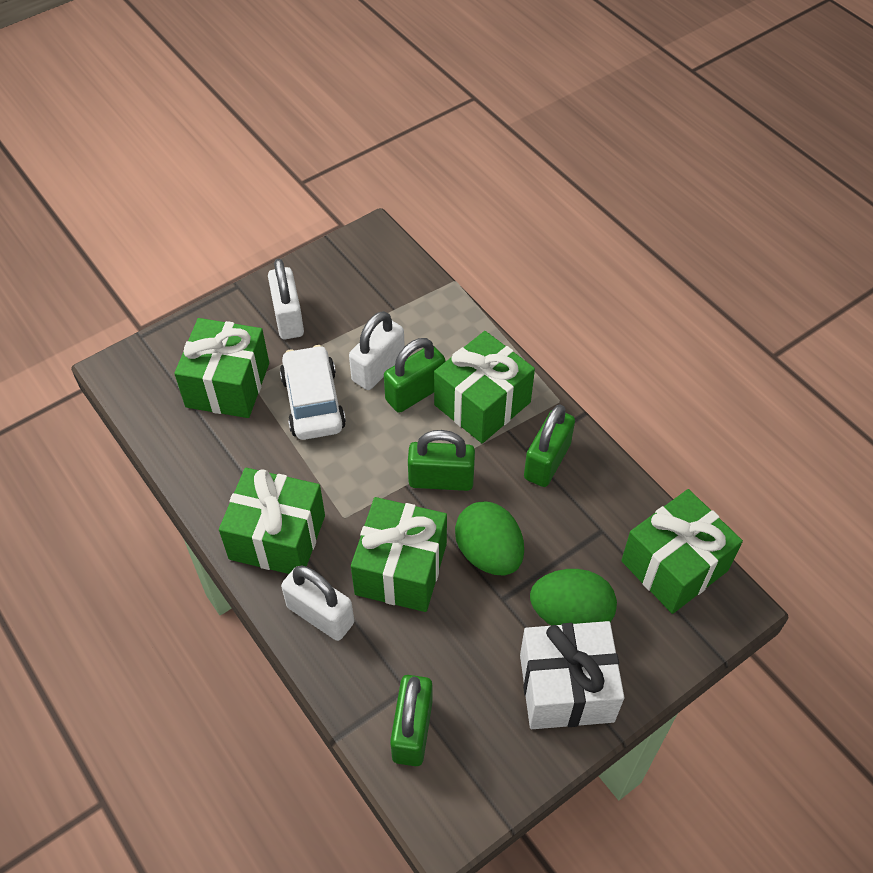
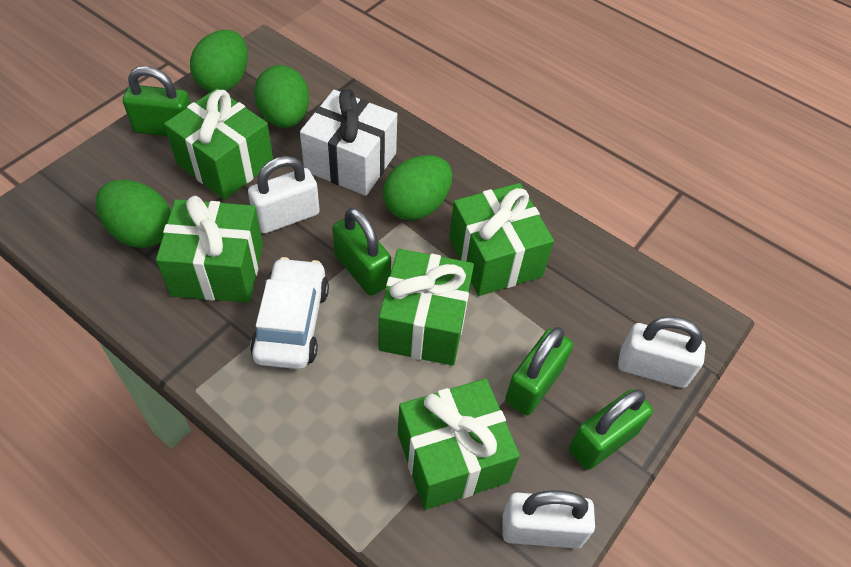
green egg: 2 -> 4

